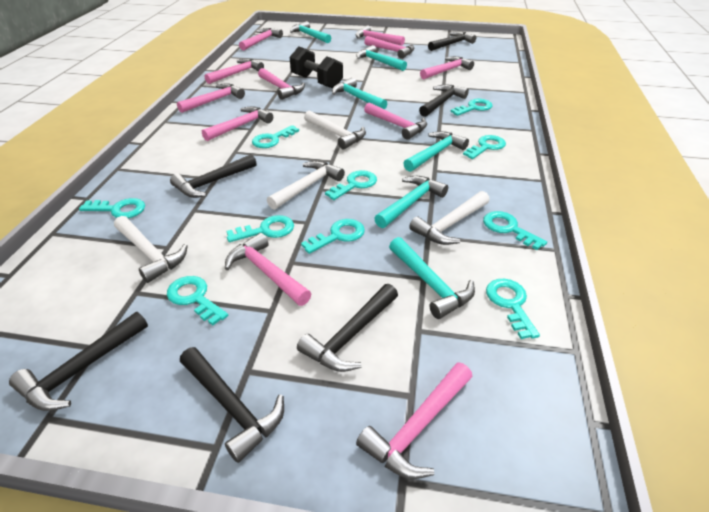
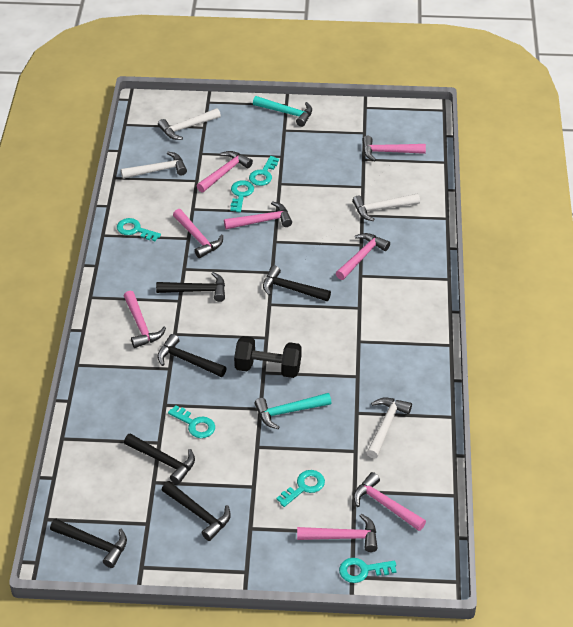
pink hammer: 11 -> 8
turquoise hammer: 6 -> 2
turquoise key: 10 -> 6

